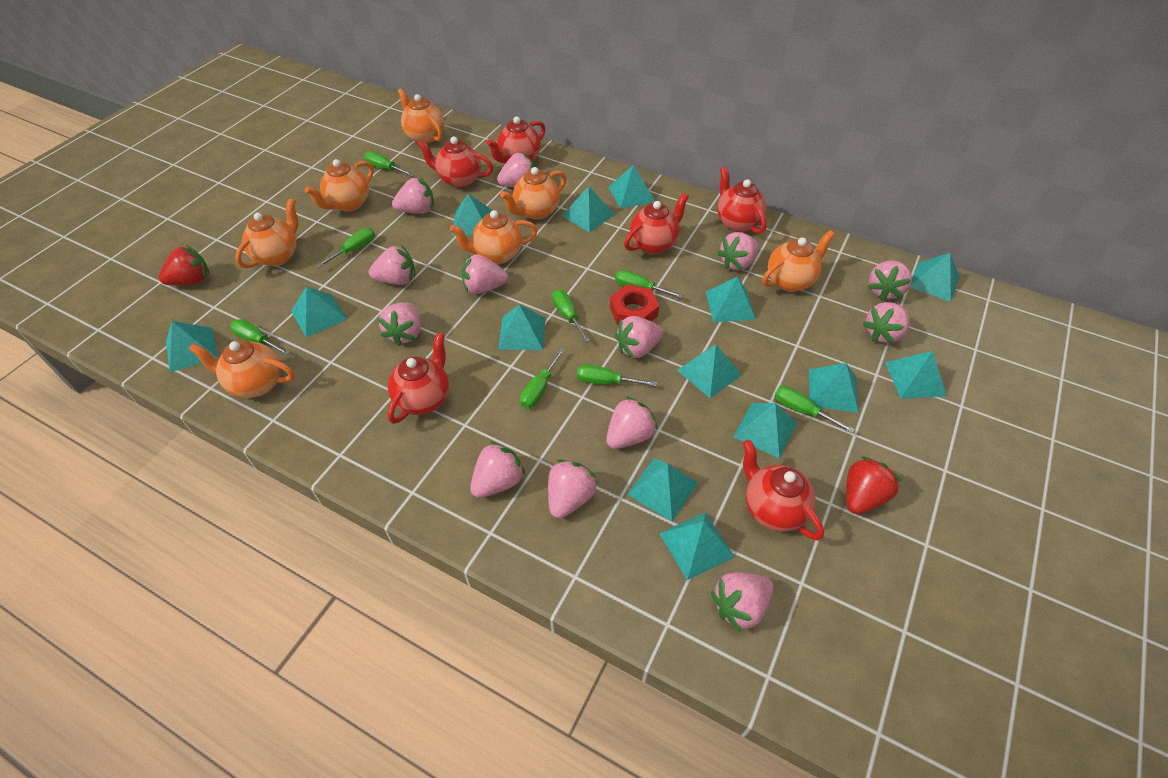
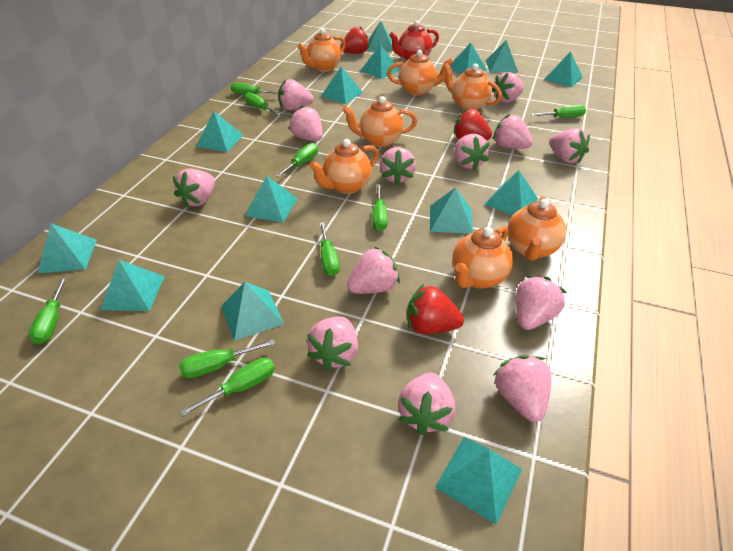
green screwdriver: 8 -> 9
red nut: 1 -> 0
red strawberry: 2 -> 3
red teapot: 6 -> 1

